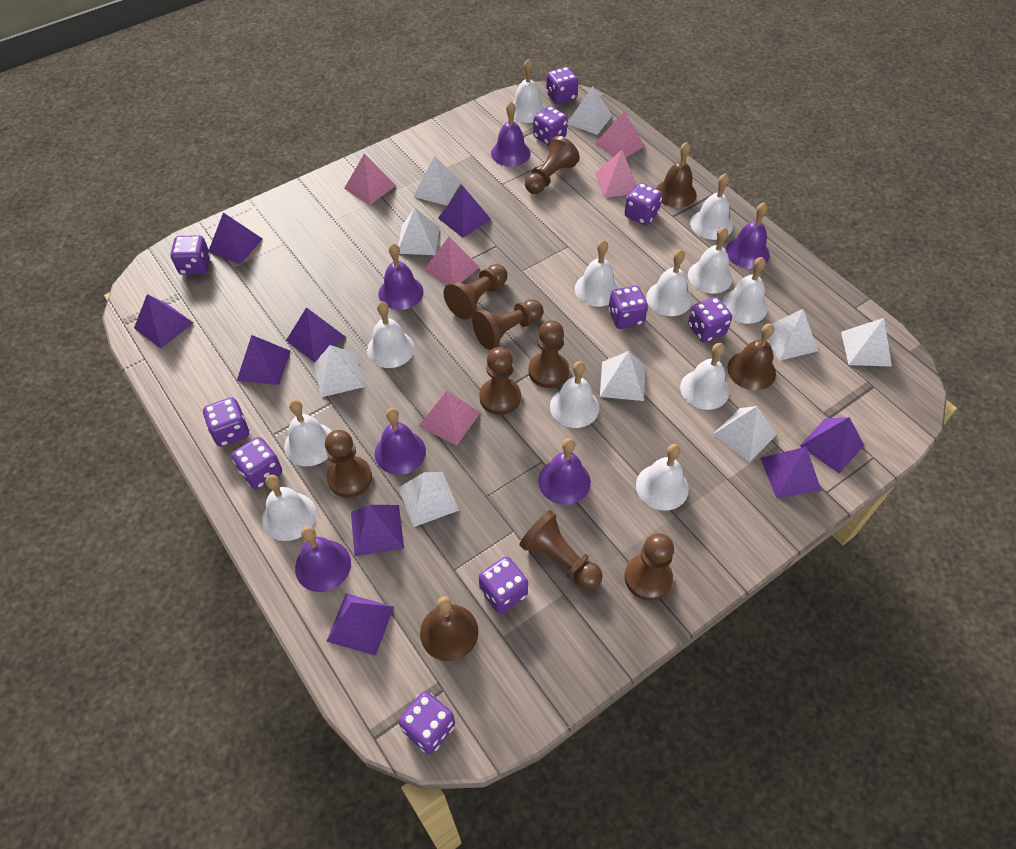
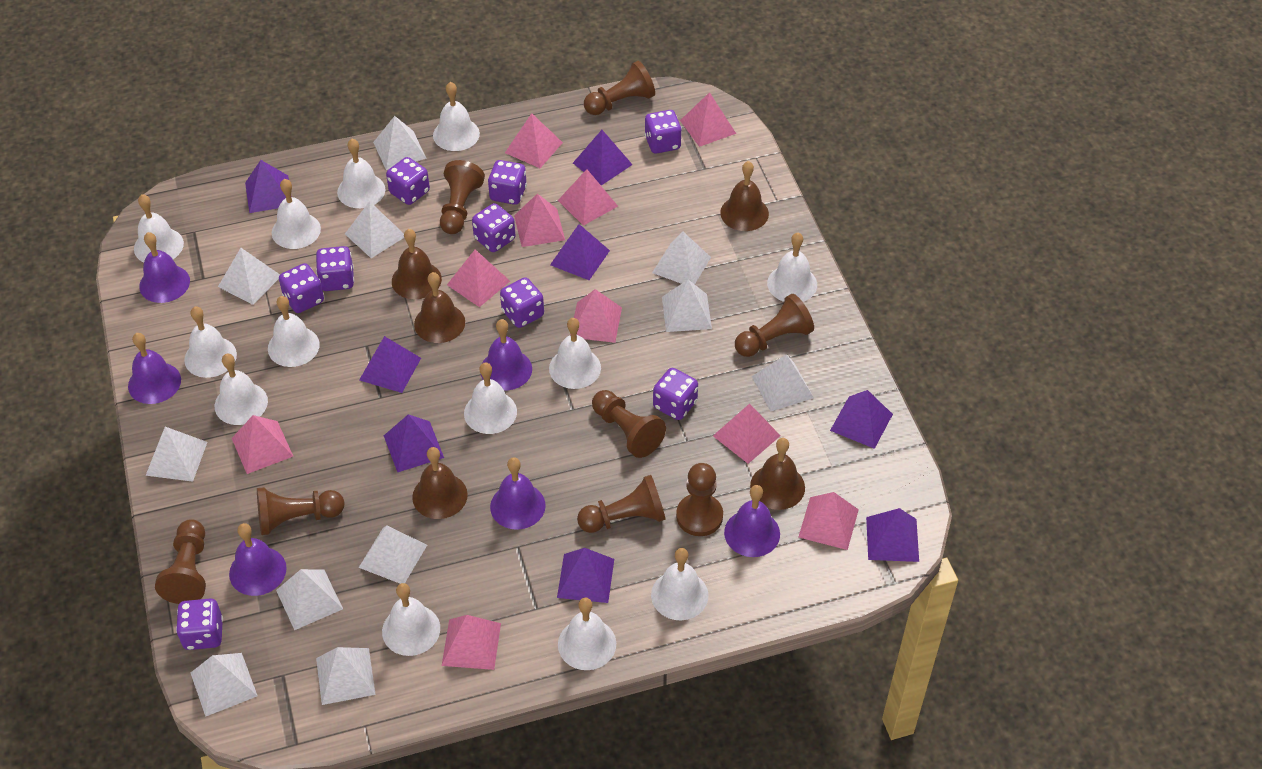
brown bell: 3 -> 5
pink pyramid: 5 -> 10
purple dice: 10 -> 9
purple pyramid: 9 -> 8
white bell: 12 -> 13
white pyramid: 9 -> 11

